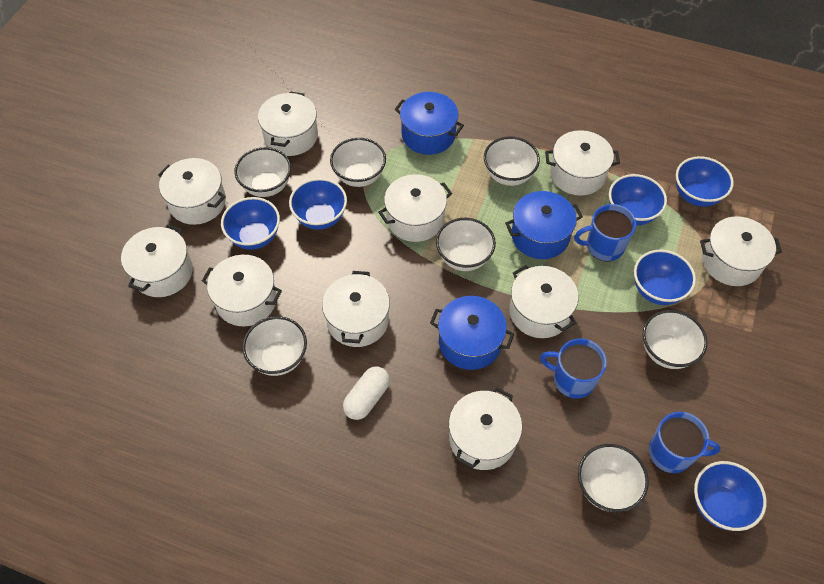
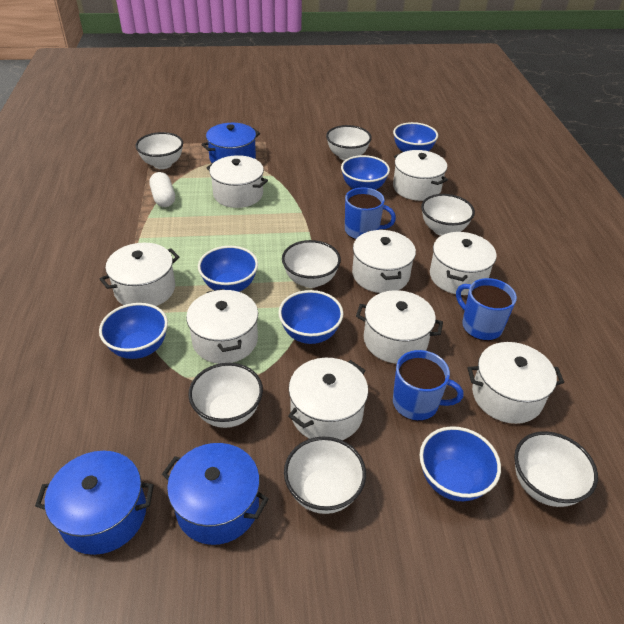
white pot: 10 -> 9

